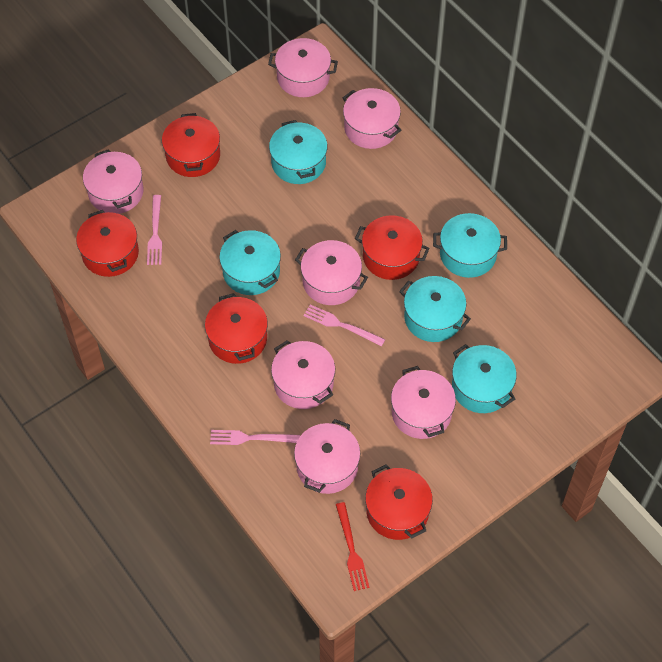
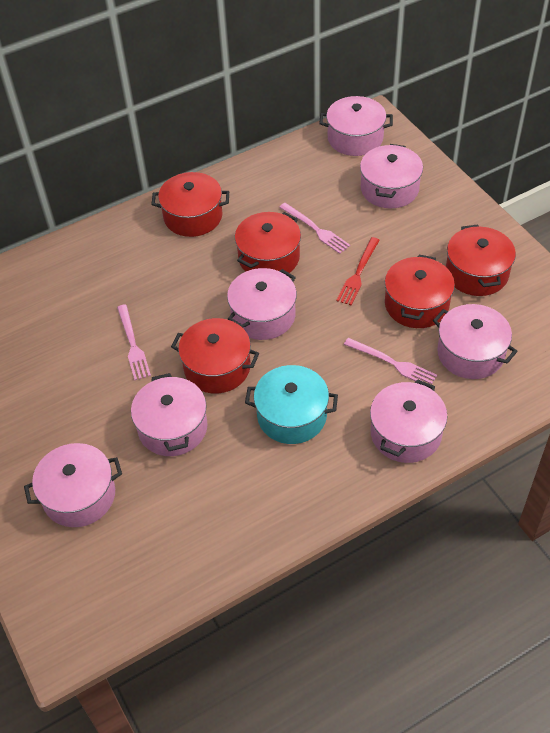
turquoise pot: 5 -> 1

